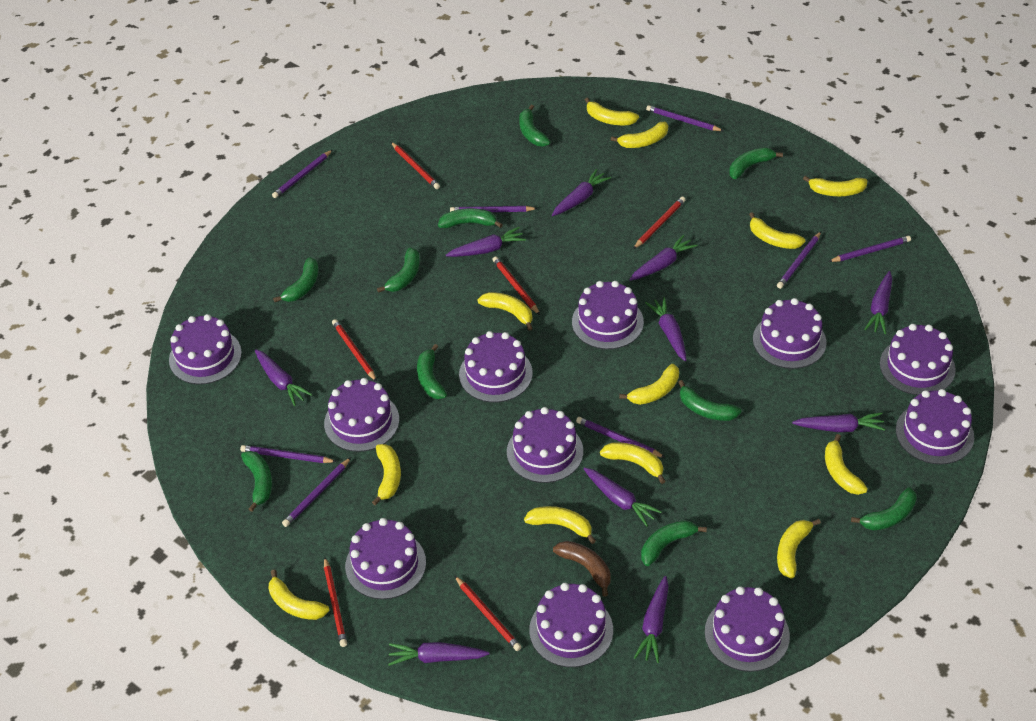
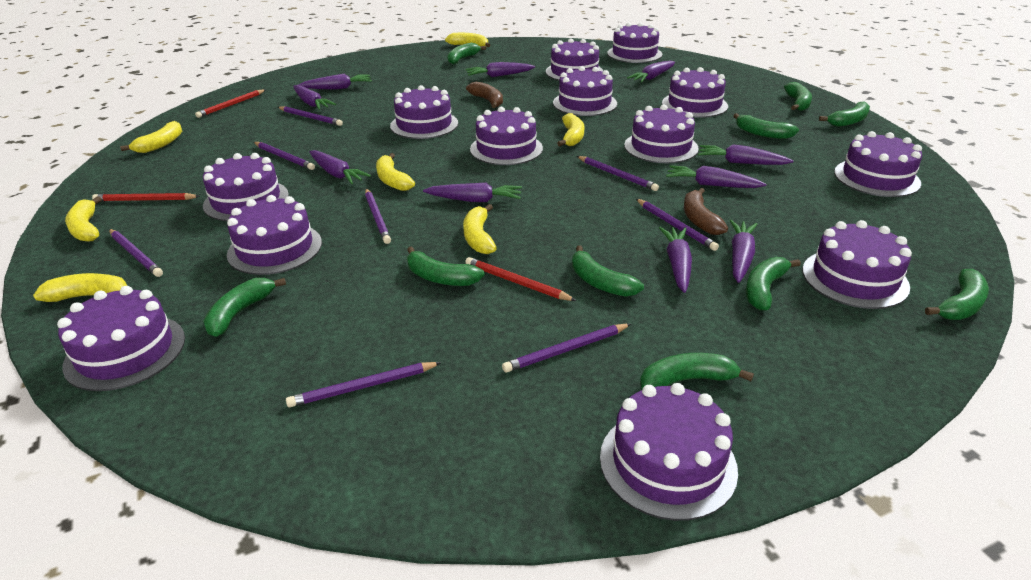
brown banana: 1 -> 2
purple cake: 11 -> 13
red pencil: 6 -> 3
yellow banana: 12 -> 7

